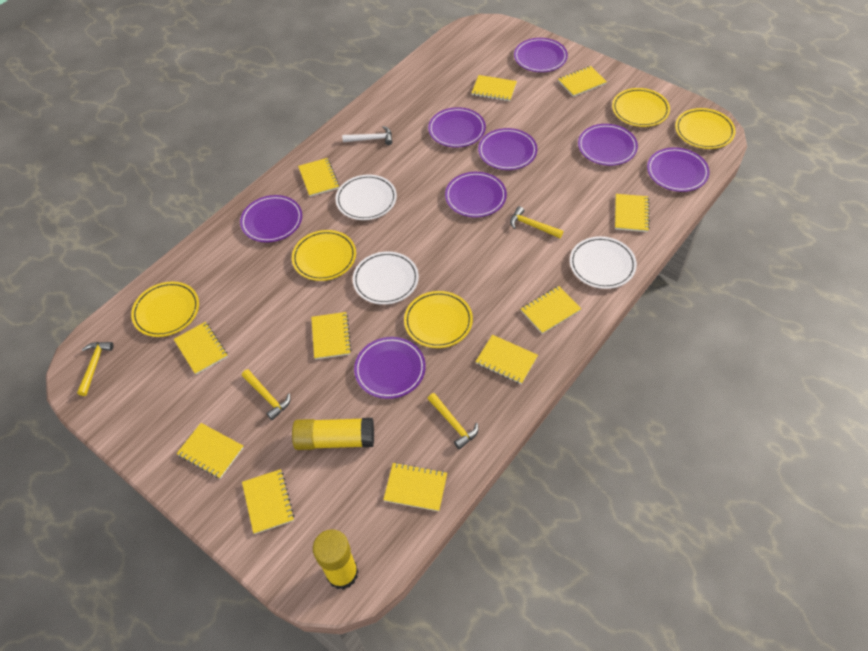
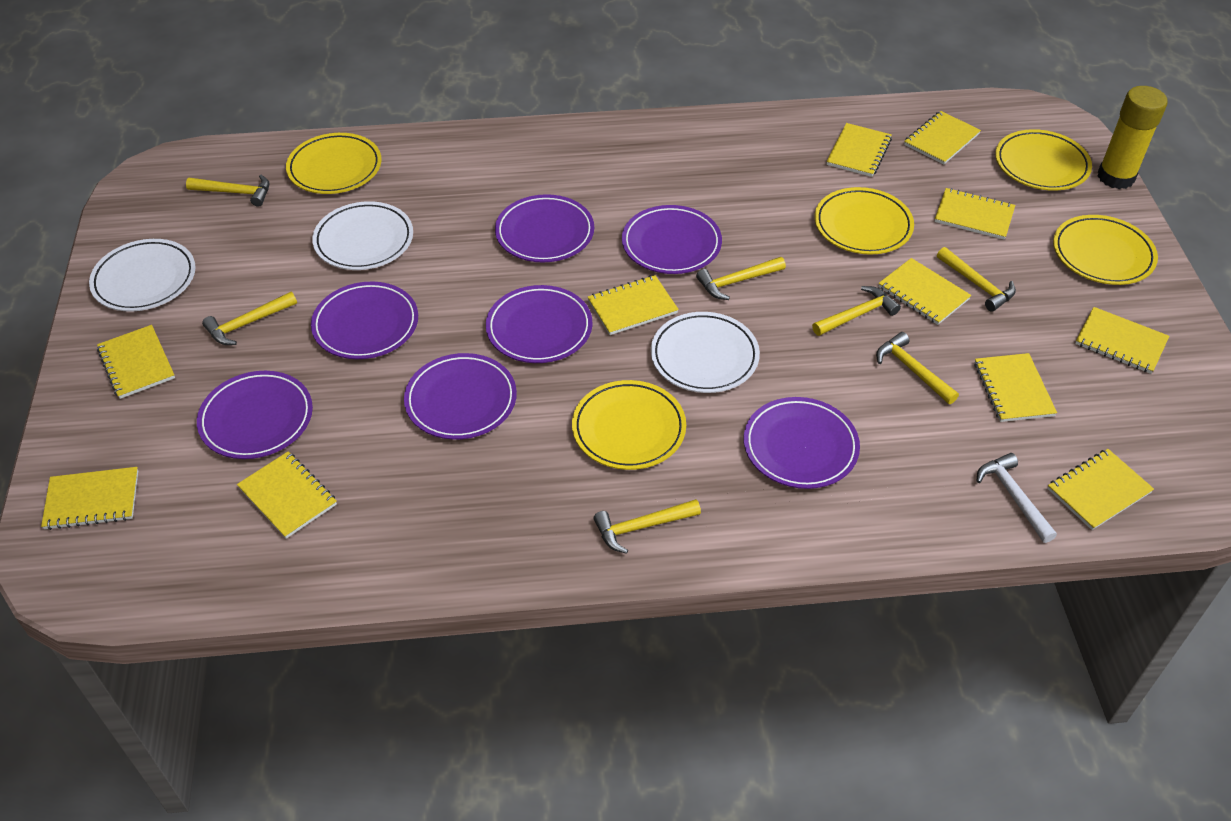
purple plate: 8 -> 7
yellow glue stick: 2 -> 1
yellow hammer: 4 -> 7

